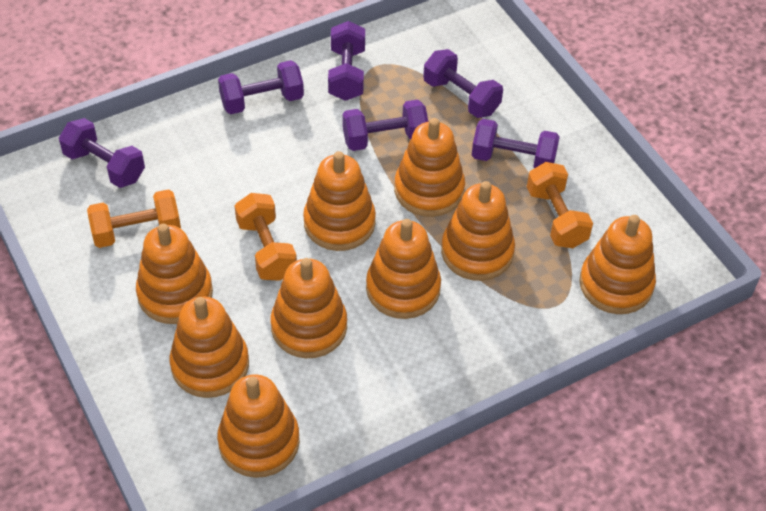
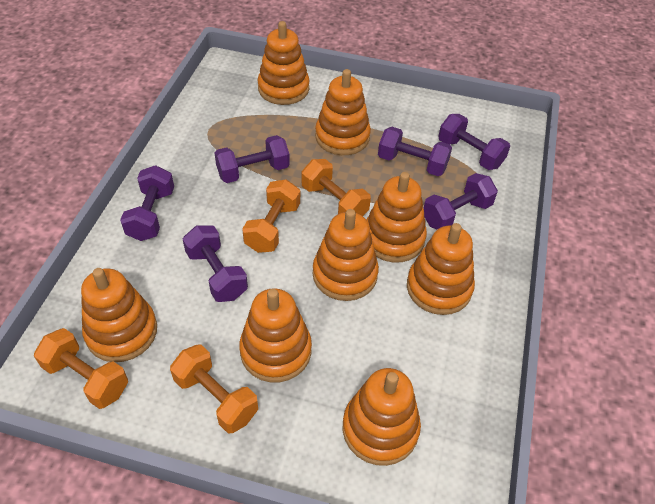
orange dumbbell: 3 -> 4
orange stacking toy: 9 -> 8

